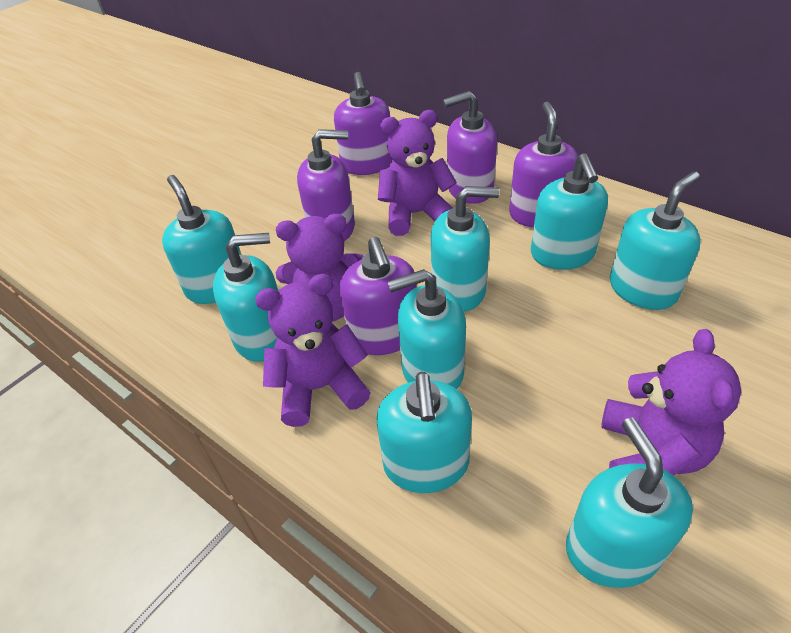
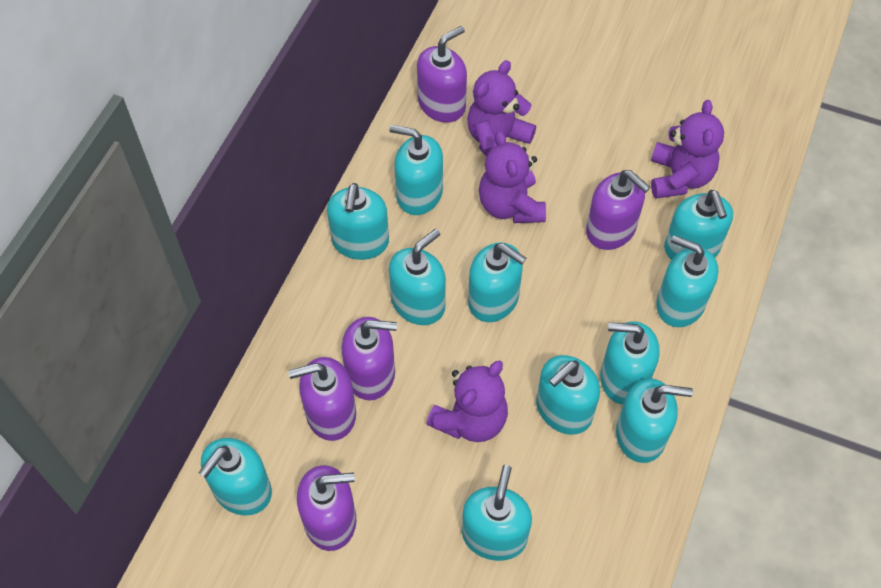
turquoise soap dispenser: 8 -> 11

